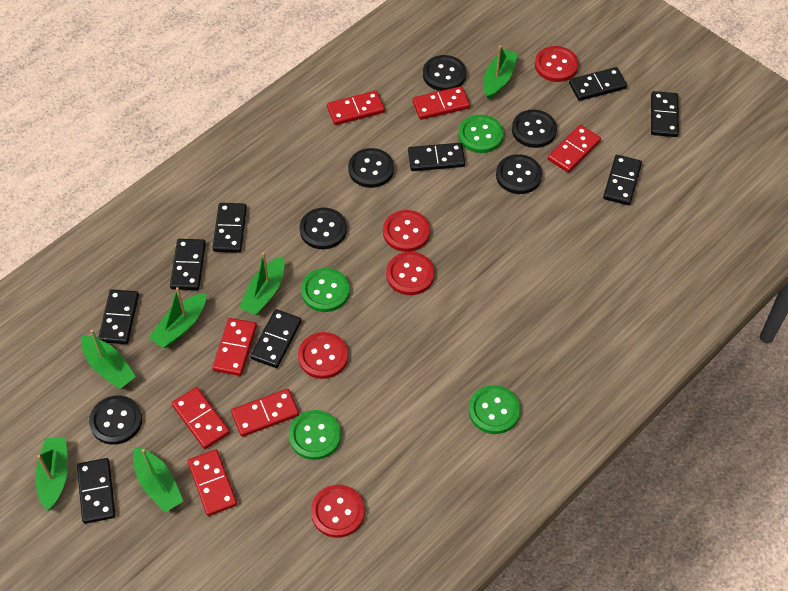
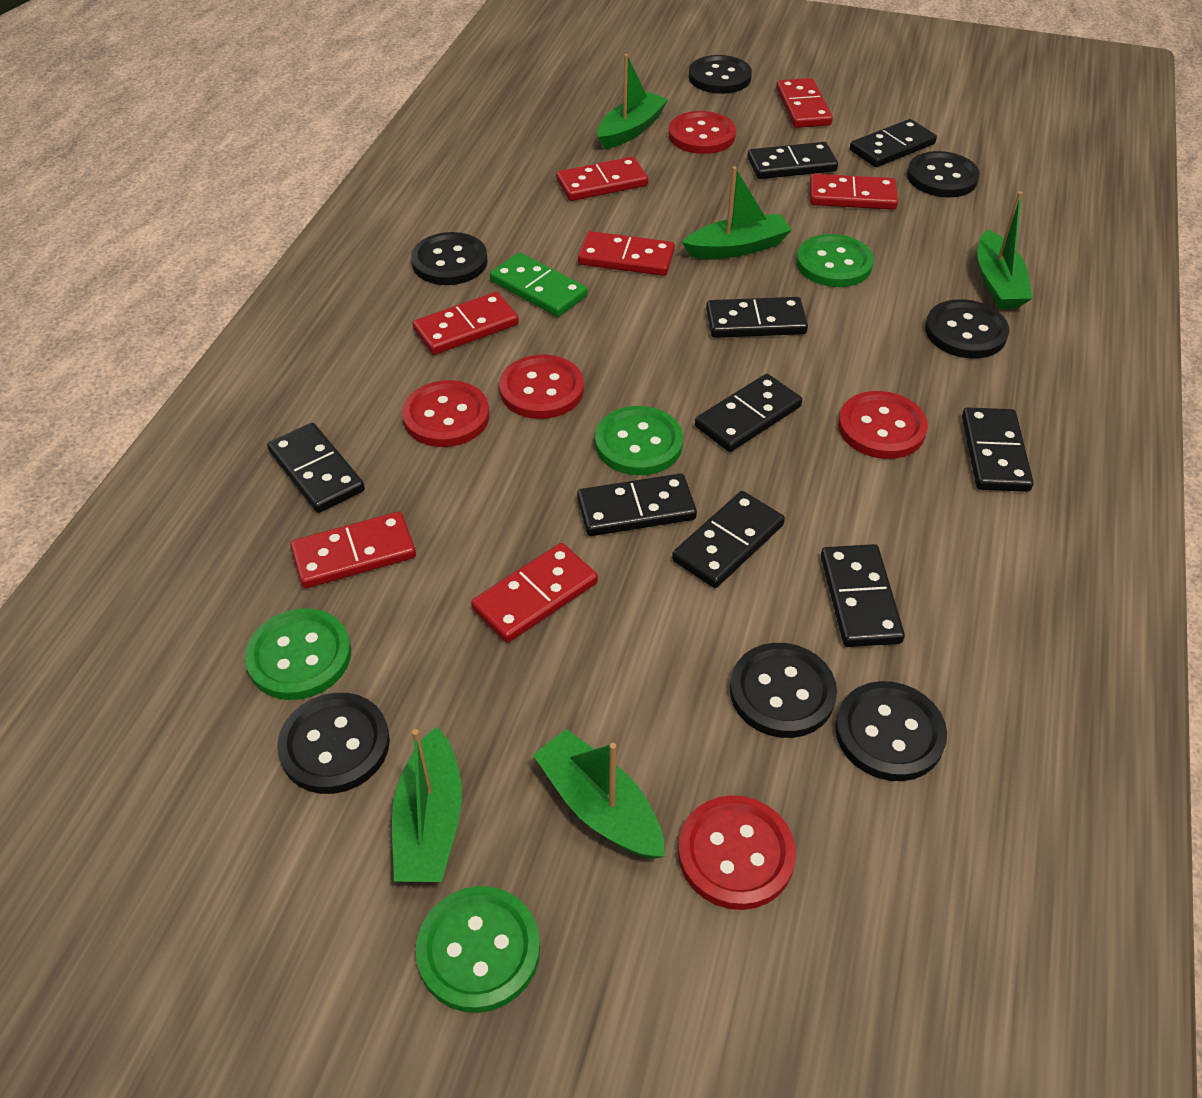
black button: 6 -> 7
green boat: 6 -> 5
green domino: 0 -> 1

